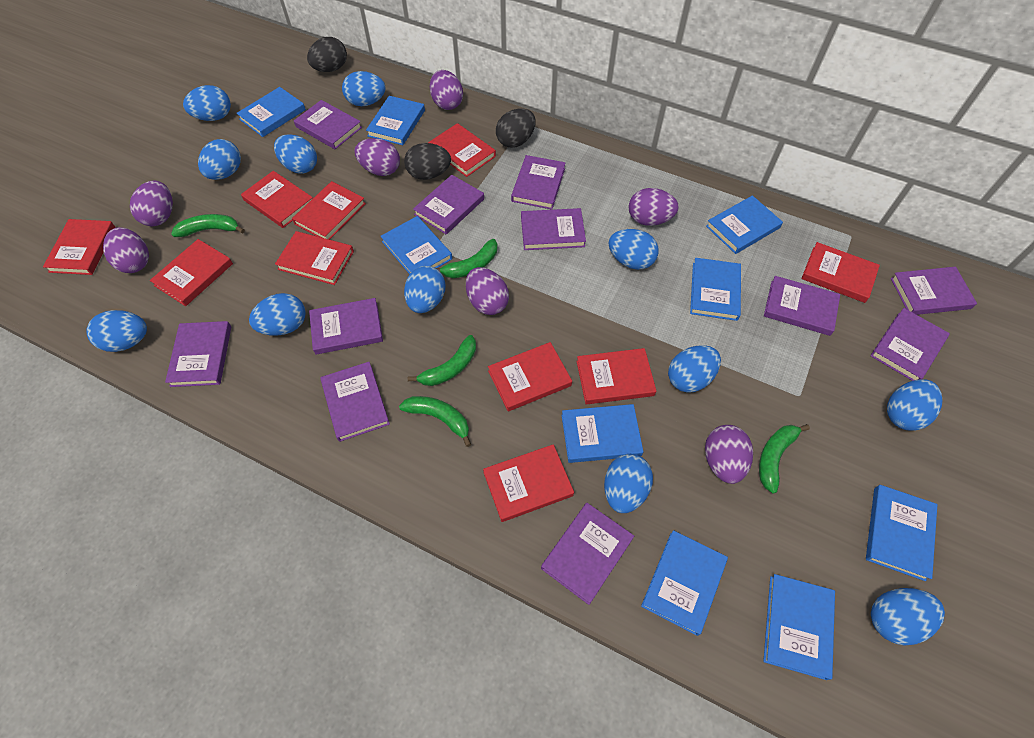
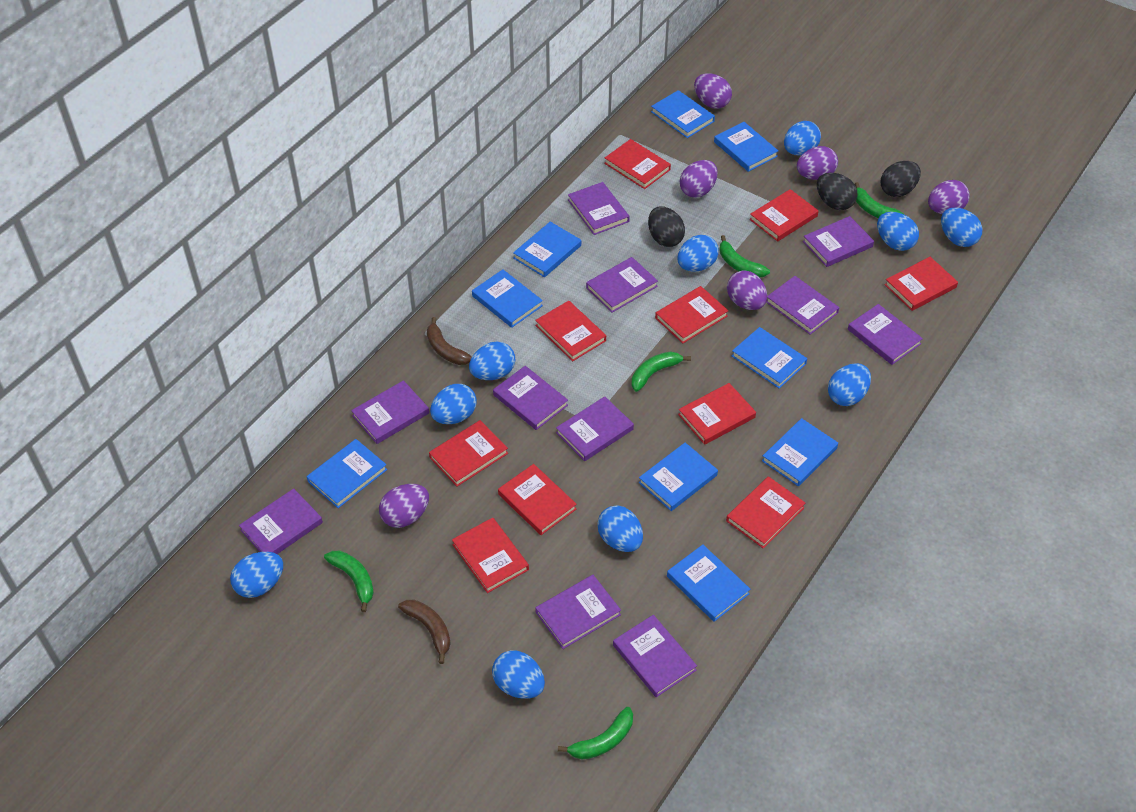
blue egg: 12 -> 10
brown banana: 0 -> 2
purple egg: 7 -> 6

